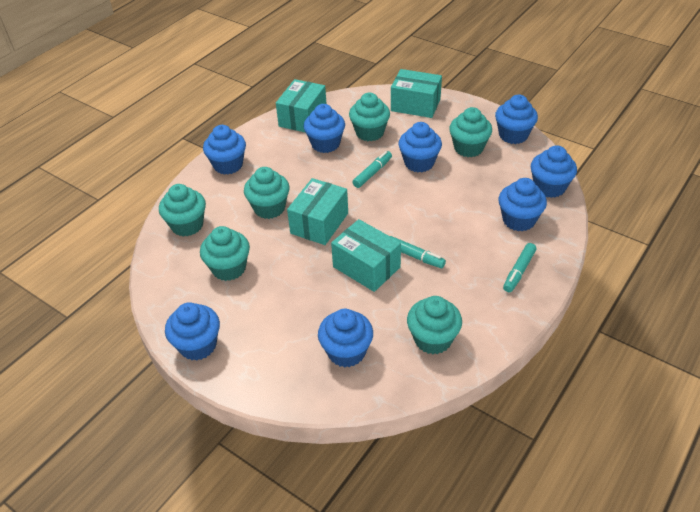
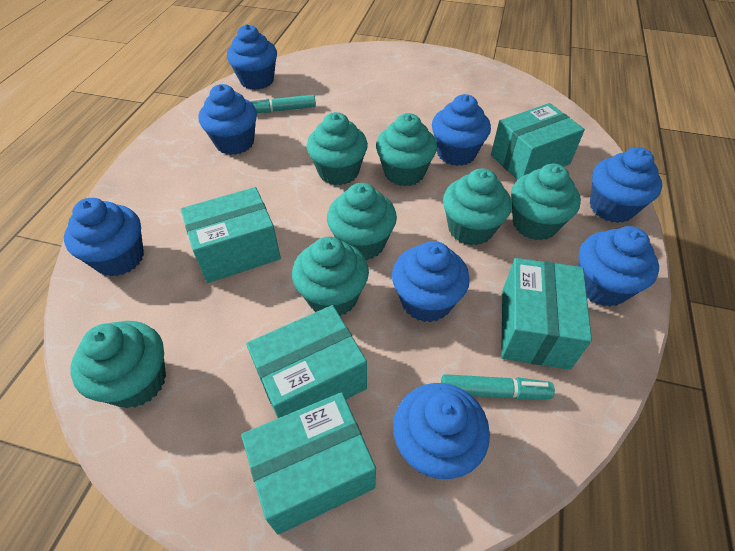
turquoise box: 4 -> 5
turquoise cupcake: 6 -> 7
turquoise marker: 3 -> 2

